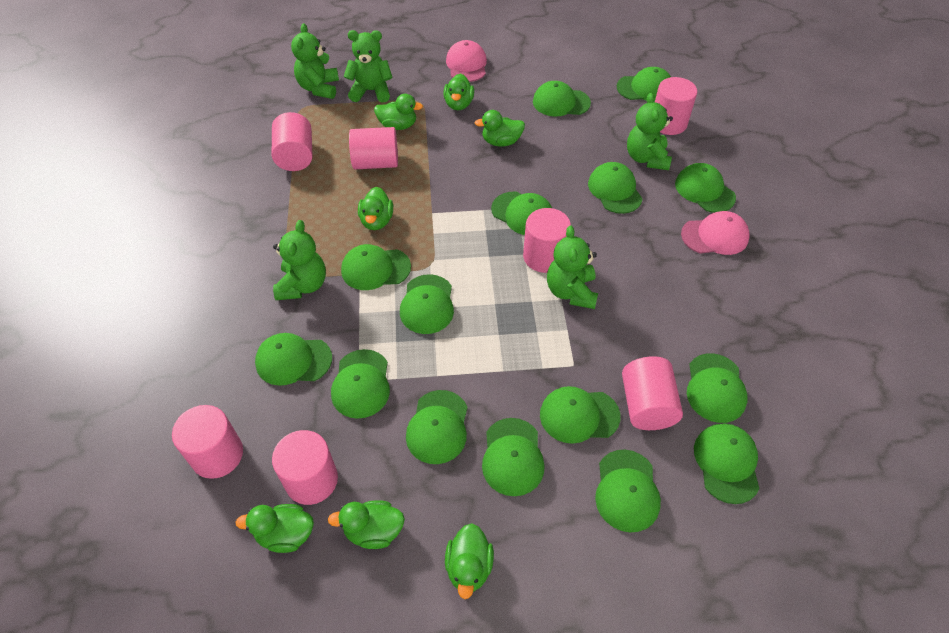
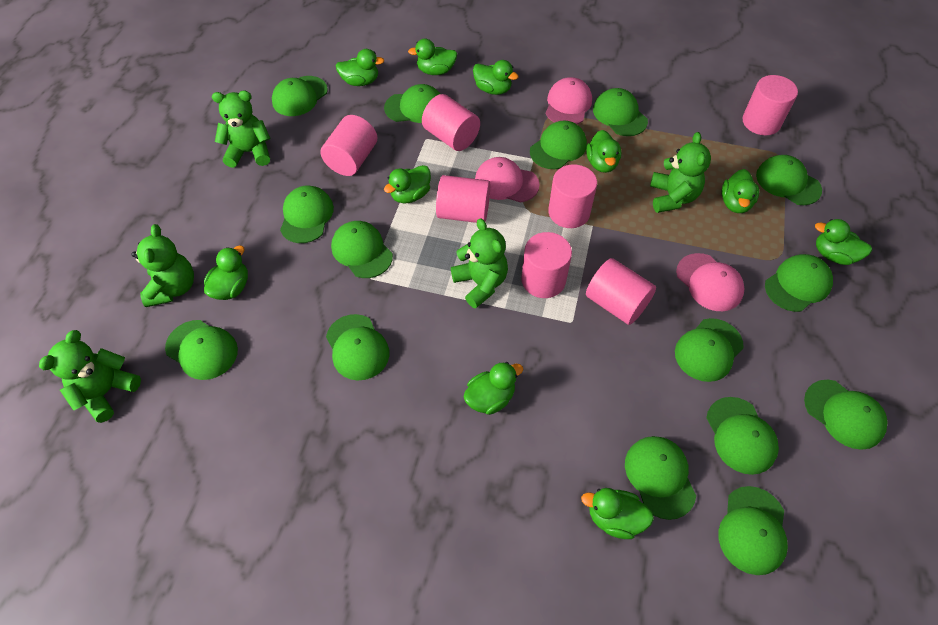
green duck: 7 -> 10
pink cap: 2 -> 3

